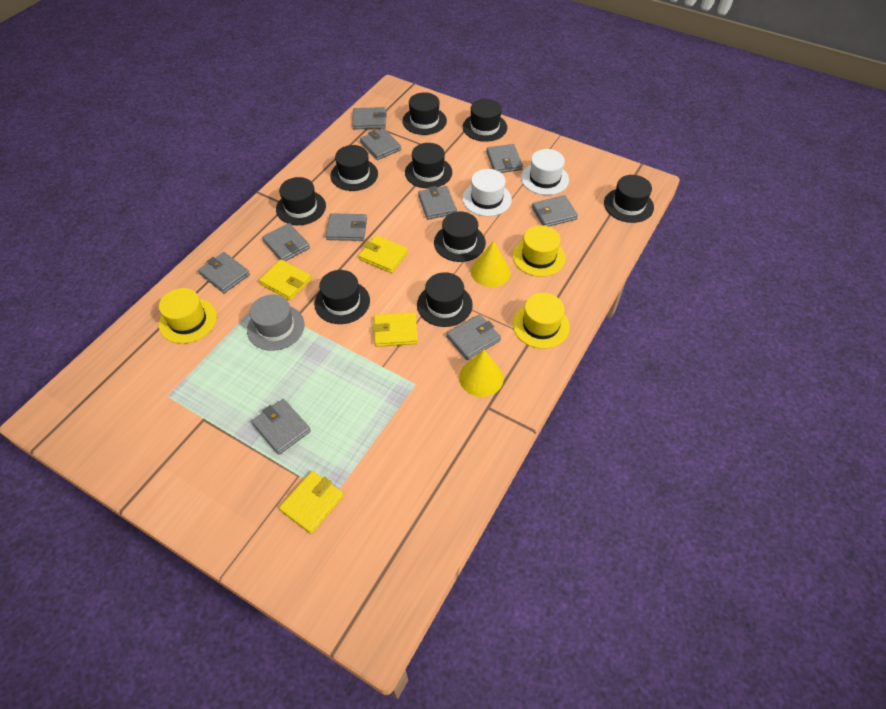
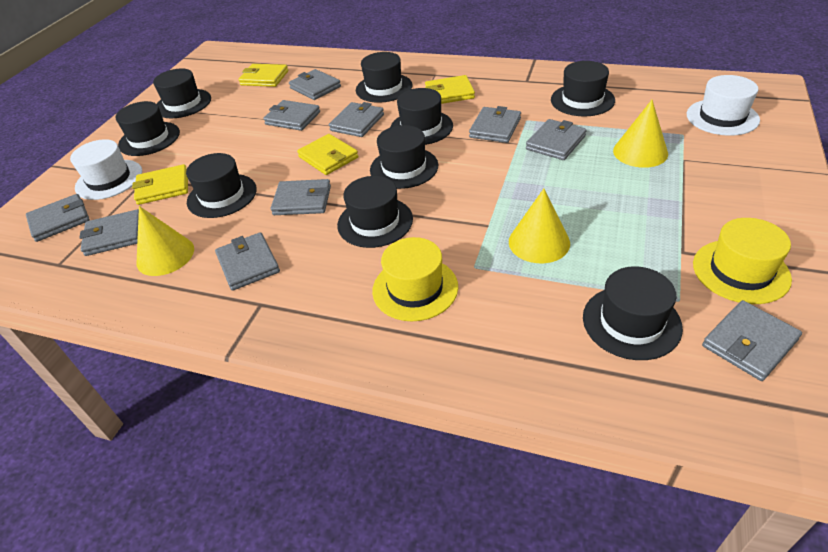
grey hat: 1 -> 0
yellow cone: 2 -> 3
yellow hat: 3 -> 2

